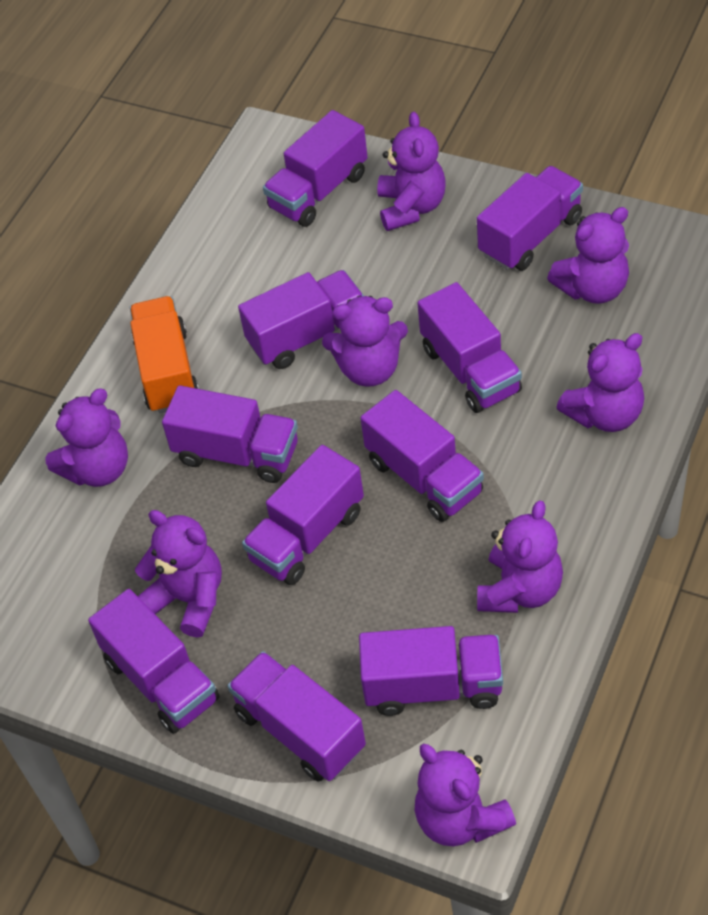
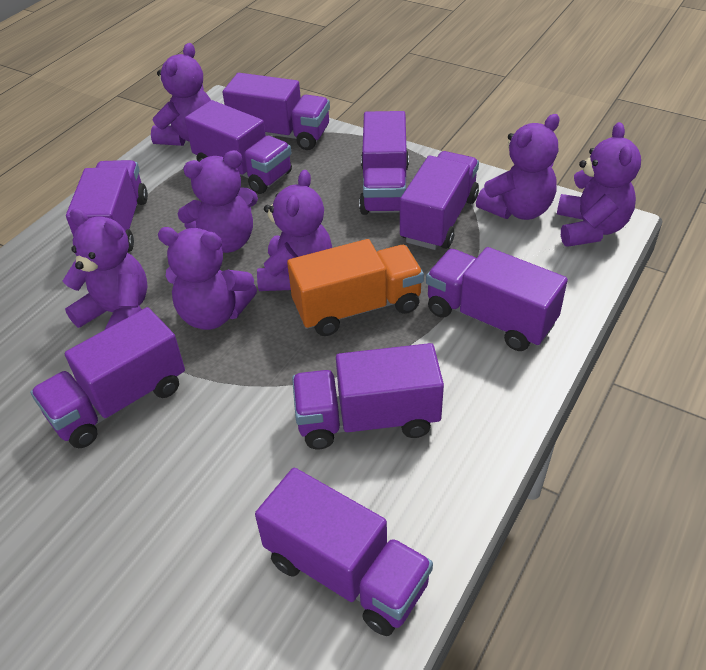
purple teddy bear: 8 -> 7
purple truck: 10 -> 9

